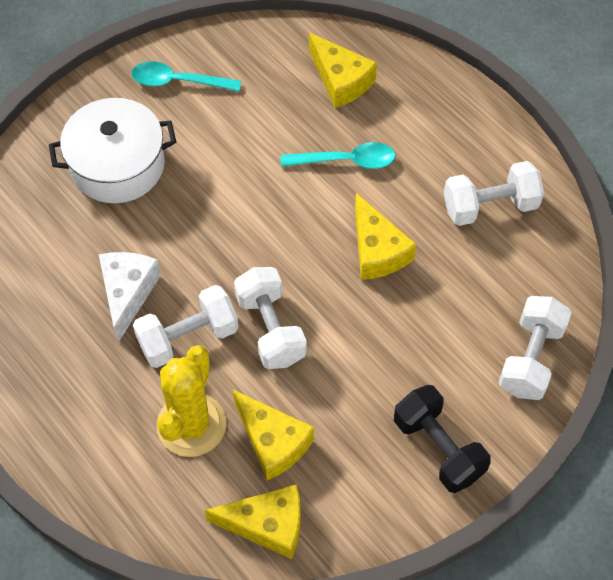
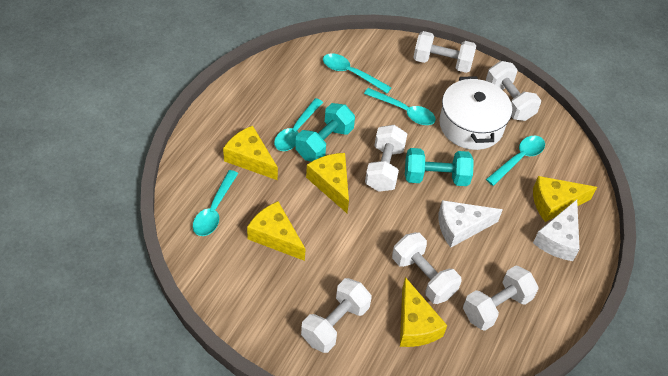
black dumbbell: 1 -> 0
turquoise dumbbell: 0 -> 2
turquoise spoon: 2 -> 5
white cheese: 1 -> 2
white dumbbell: 4 -> 6
yellow cactus: 1 -> 0
yellow cheese: 4 -> 5

